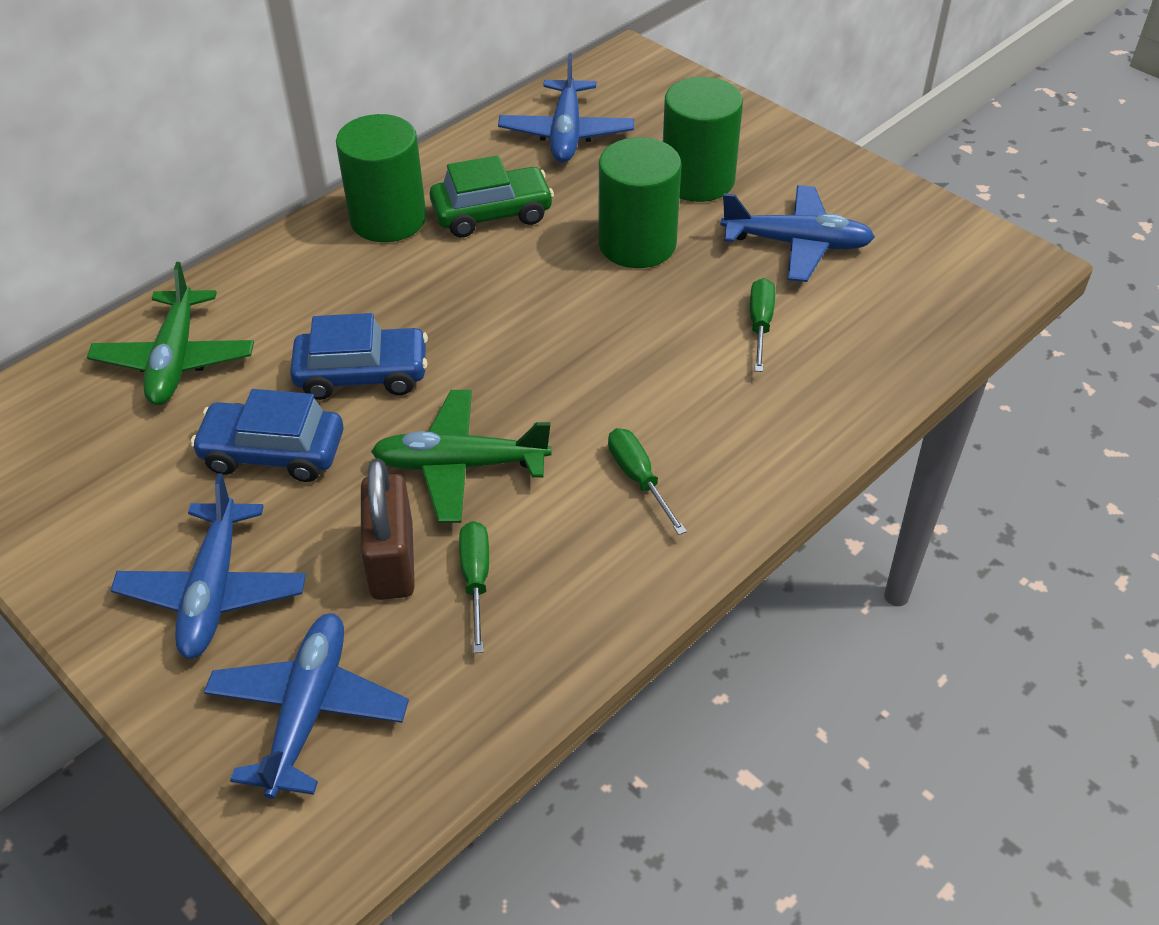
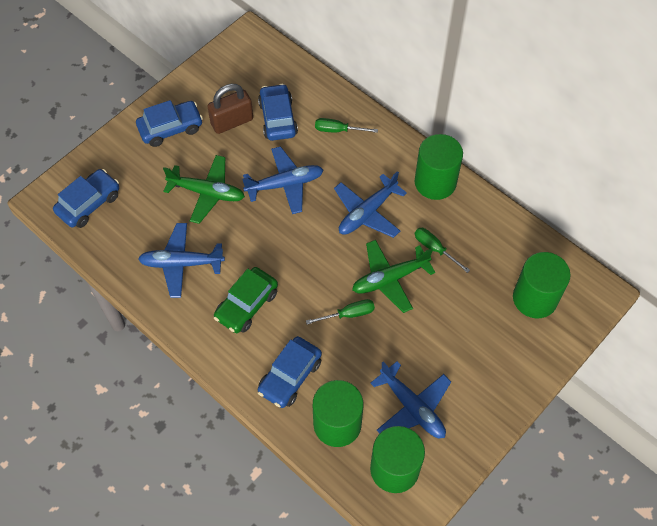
blue car: 2 -> 4
green cylinder: 3 -> 4

